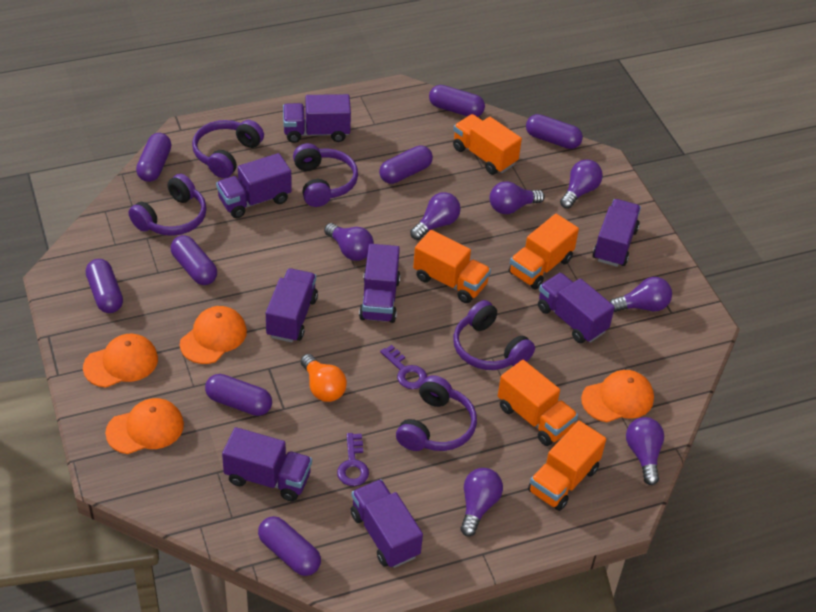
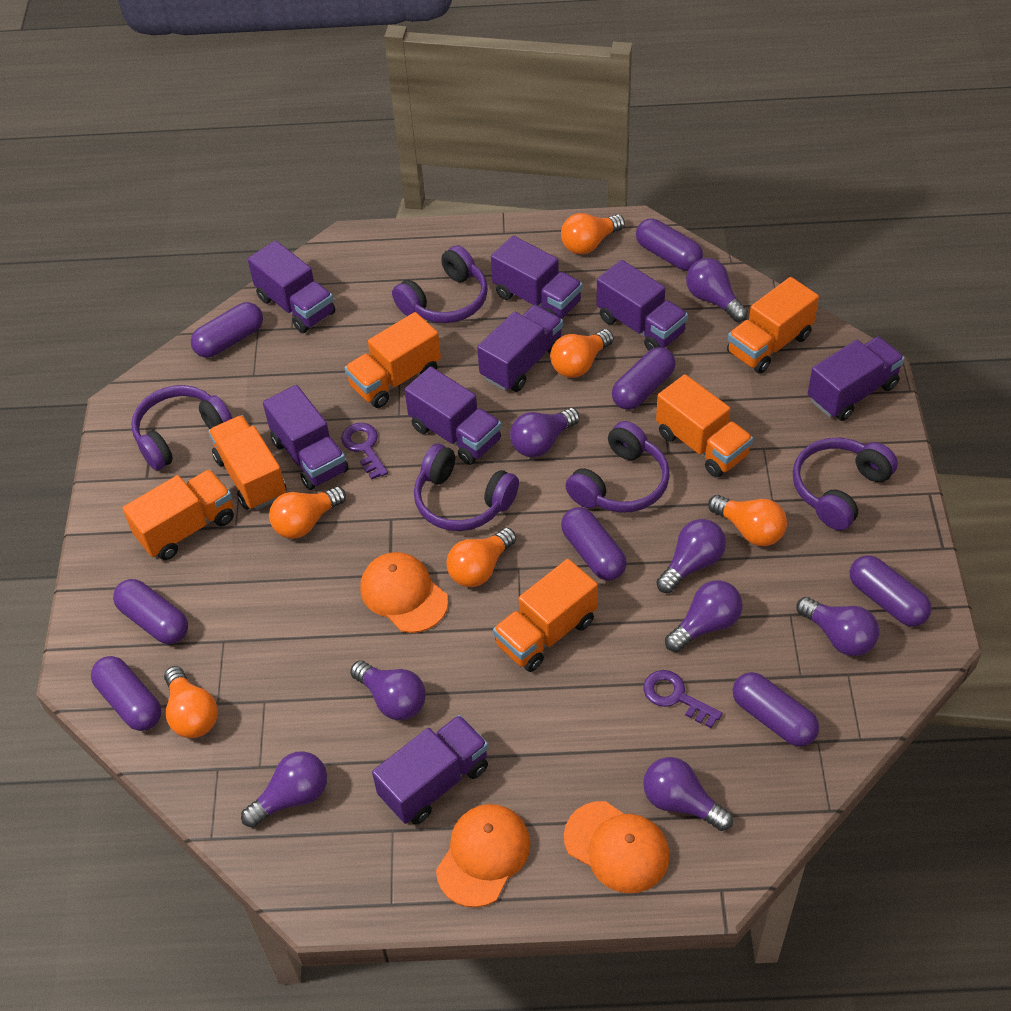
orange cap: 4 -> 3
orange light bulb: 1 -> 6
orange truck: 5 -> 6
purple light bulb: 7 -> 8

